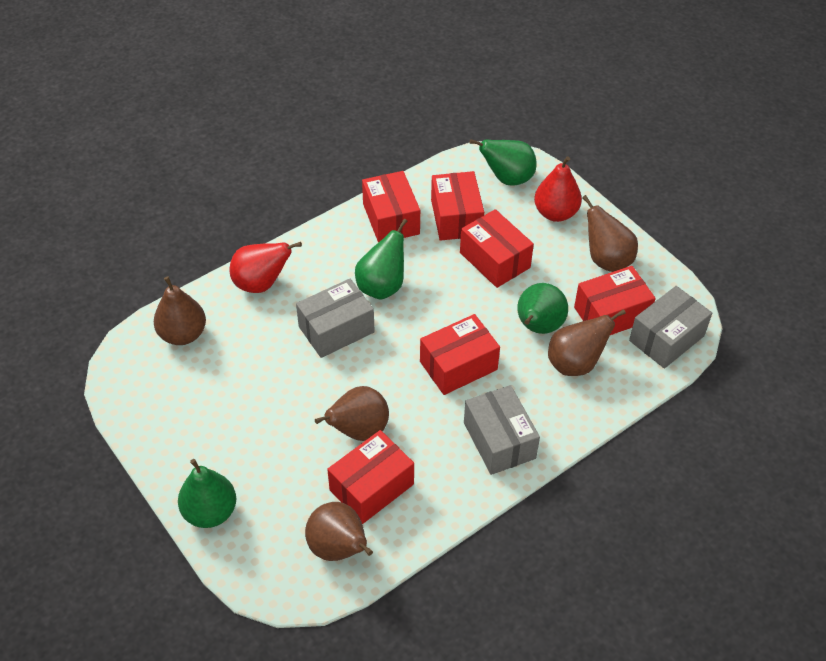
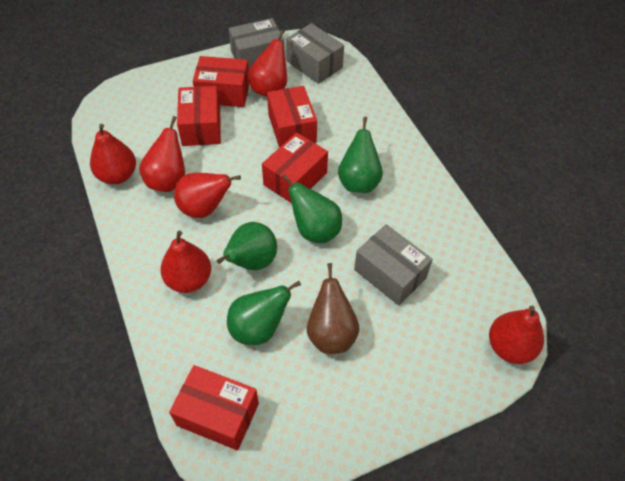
brown pear: 5 -> 1
red box: 6 -> 5
red pear: 2 -> 6

